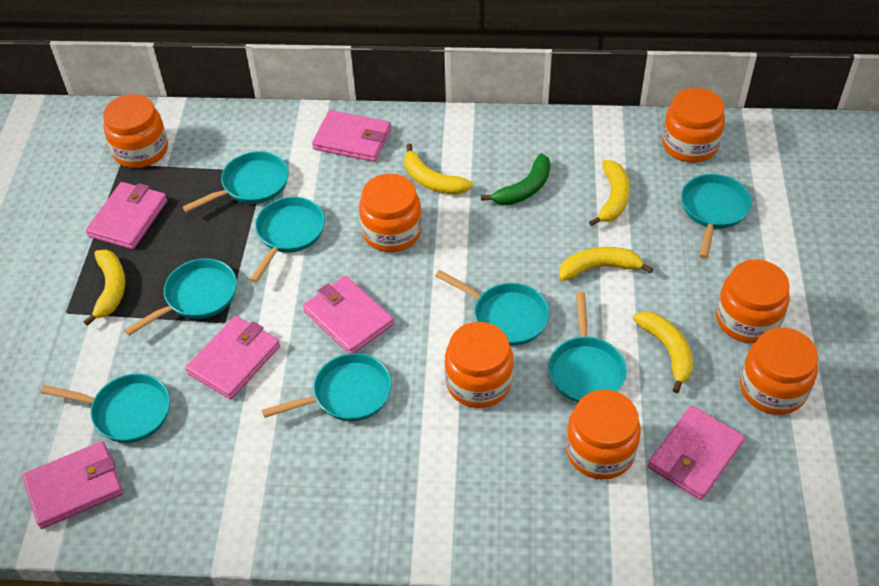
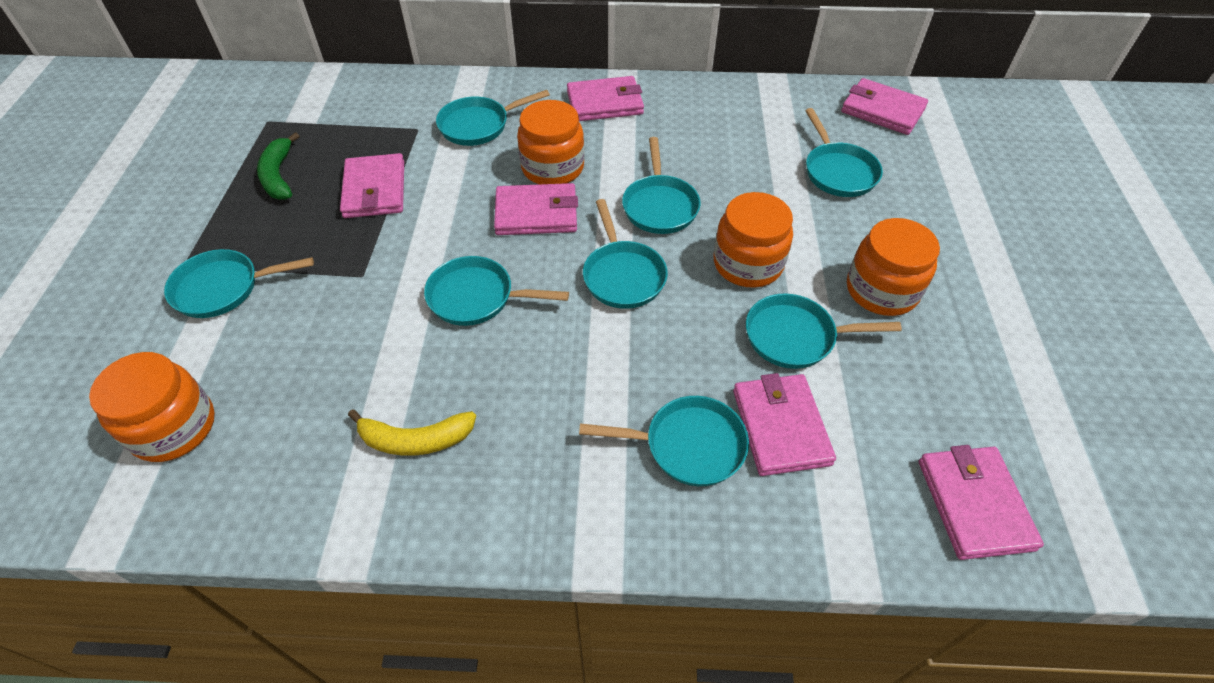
orange jar: 7 -> 4
yellow banana: 5 -> 1

